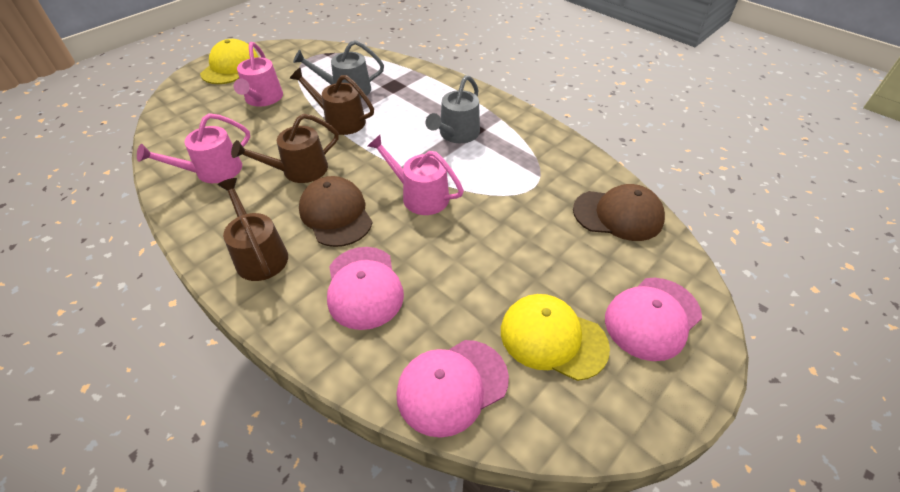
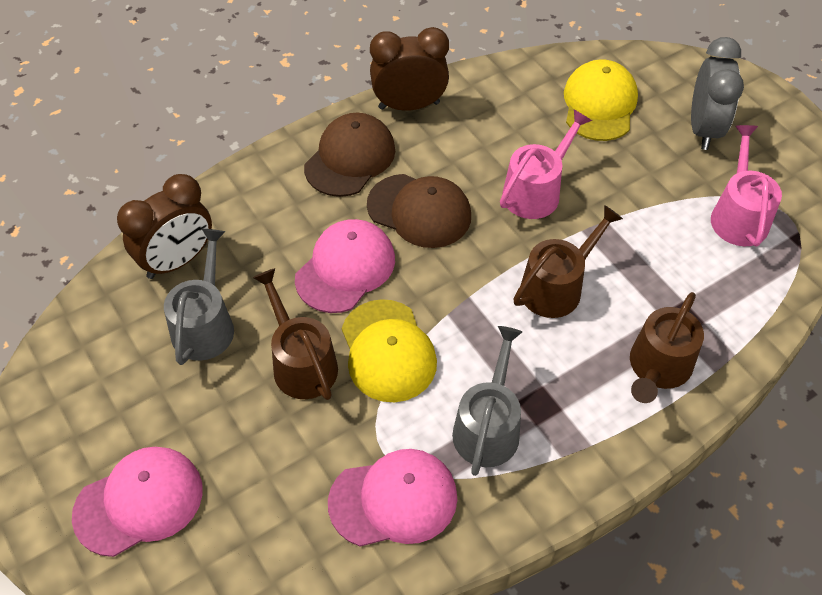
brown clock: 0 -> 2
grey clock: 0 -> 1
pink watering can: 3 -> 2

